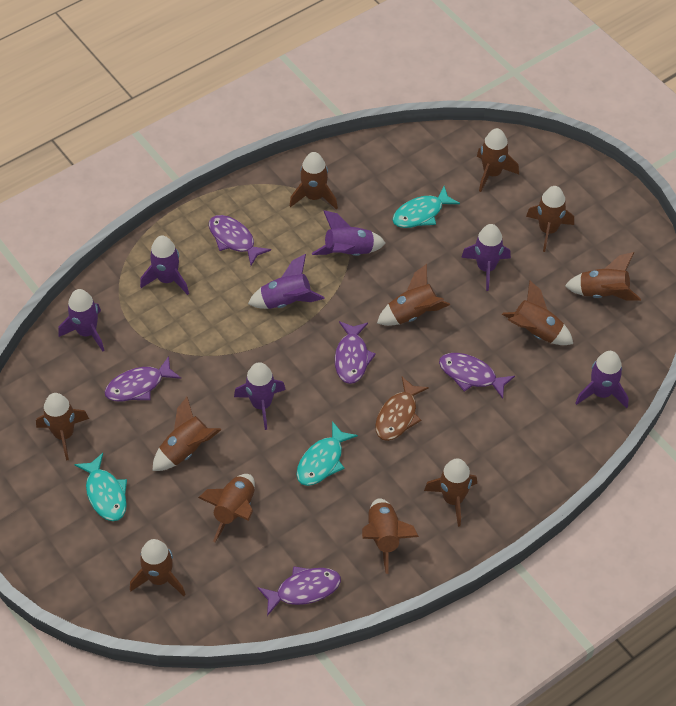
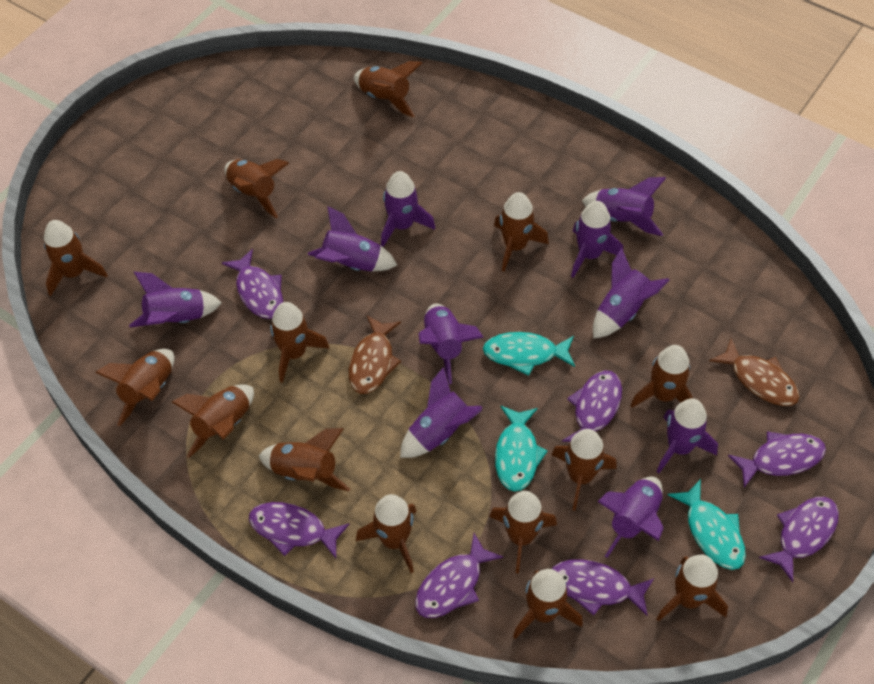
brown fish: 1 -> 2
brown rocket: 12 -> 14
purple fish: 5 -> 7
purple rocket: 7 -> 10

